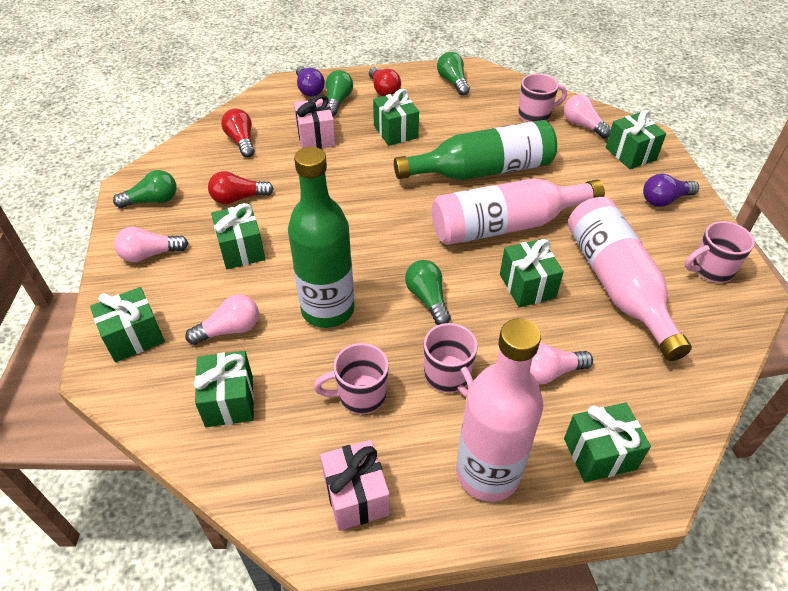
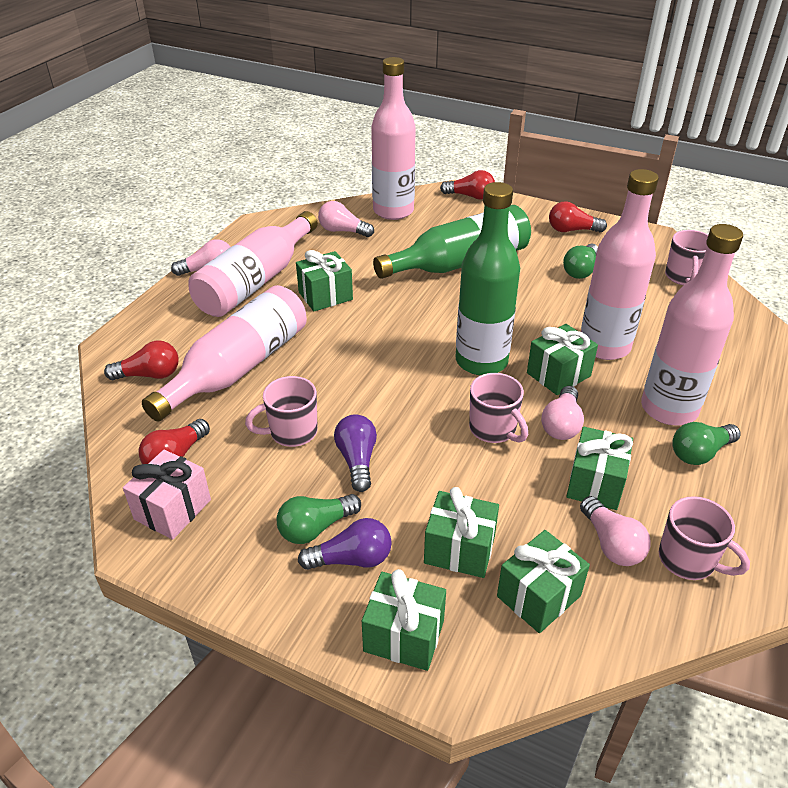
green gift: 7 -> 6
green light bulb: 4 -> 3
pink bottle: 3 -> 5
pink gift: 2 -> 1
red light bulb: 3 -> 4

